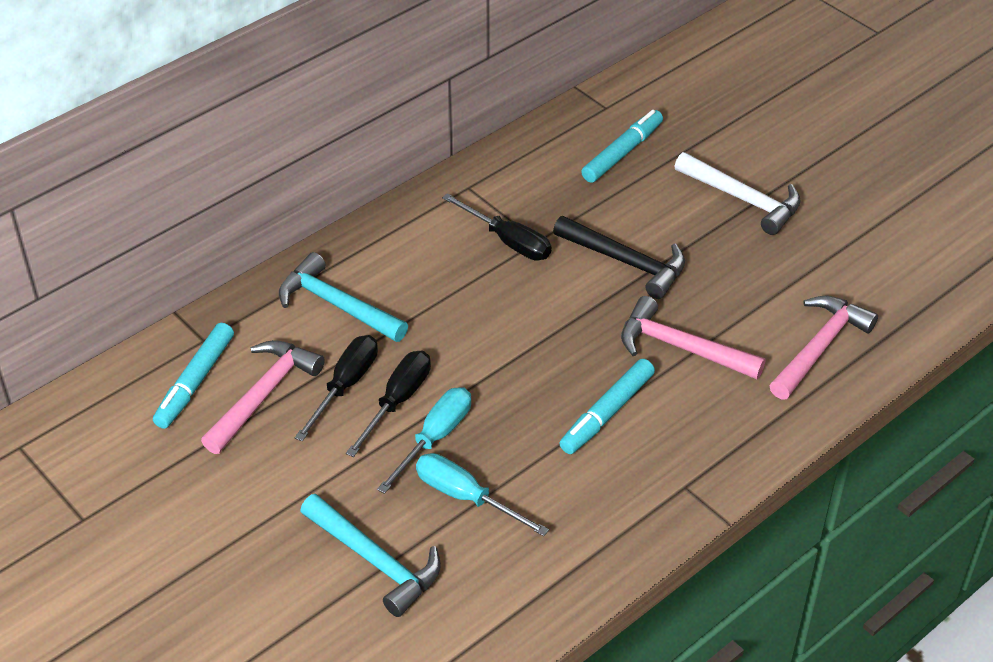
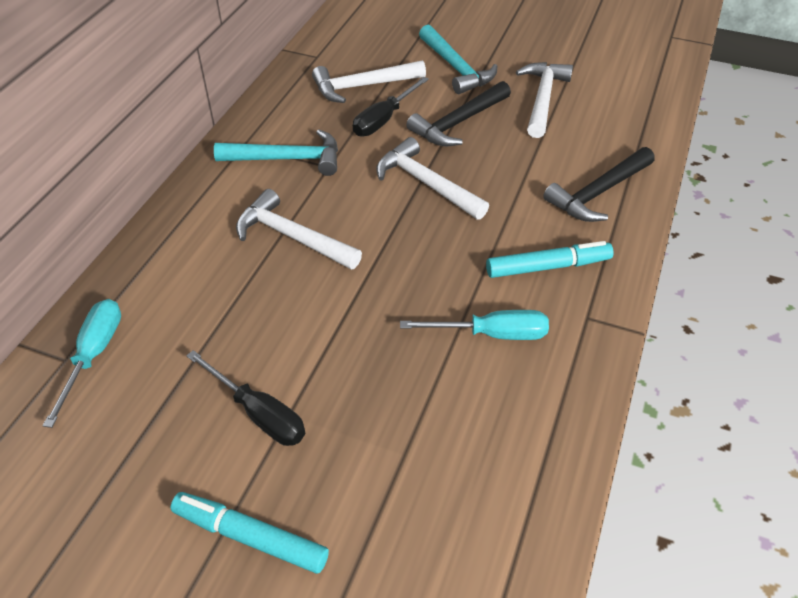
black hammer: 1 -> 2
black screwdriver: 3 -> 2
pink hammer: 3 -> 0
turquoise marker: 3 -> 2
white hammer: 1 -> 4

